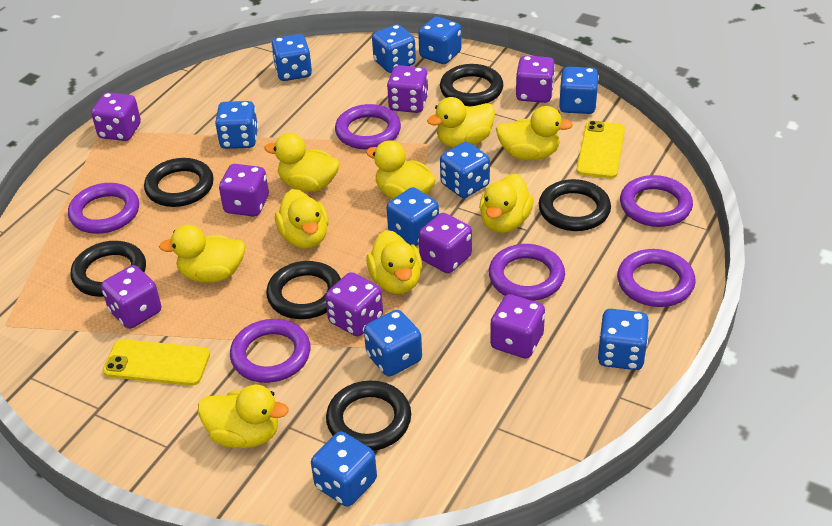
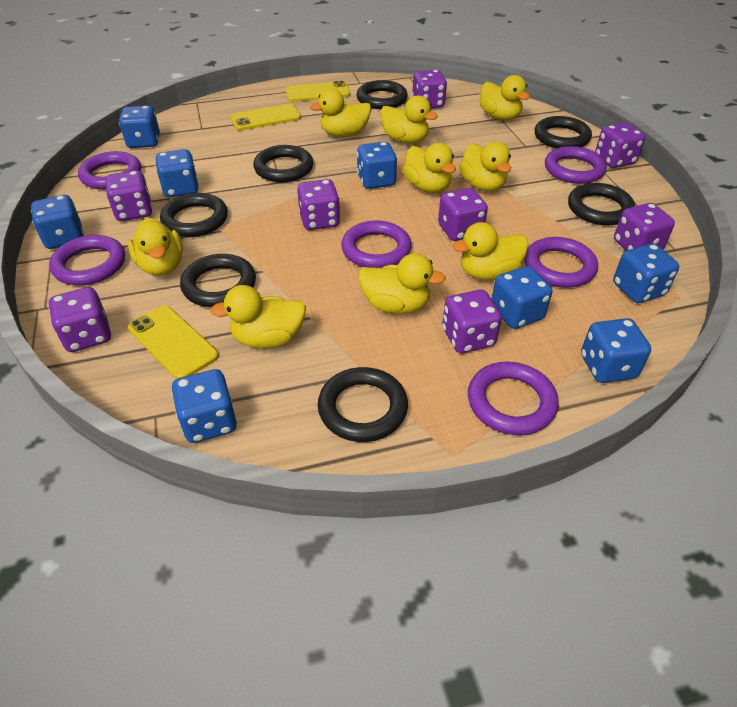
black ring: 6 -> 7
blue dice: 10 -> 8
yellow phone: 2 -> 3

